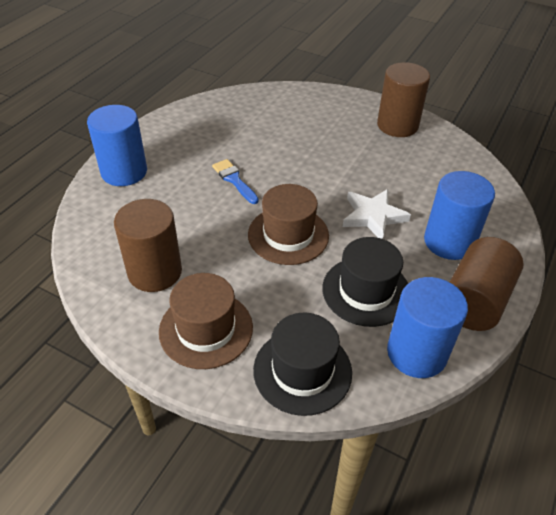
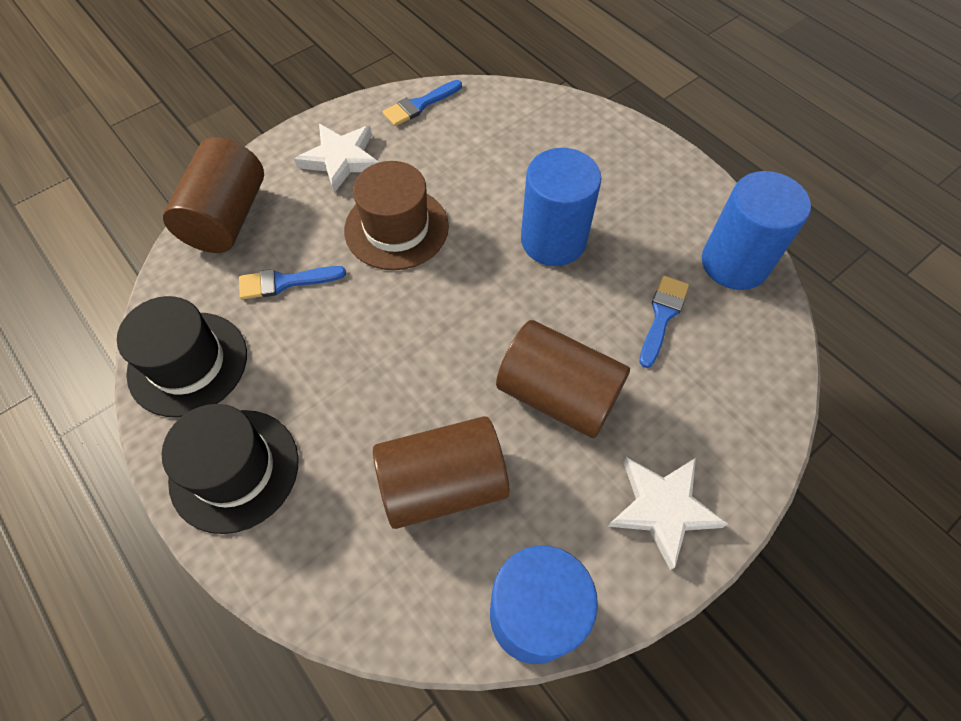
blue brush: 1 -> 3
brown hat: 2 -> 1
white star: 1 -> 2

